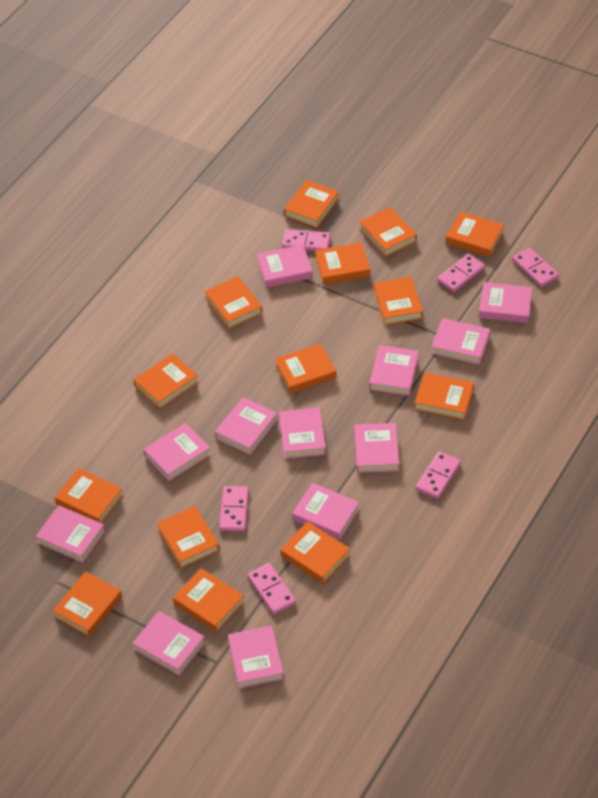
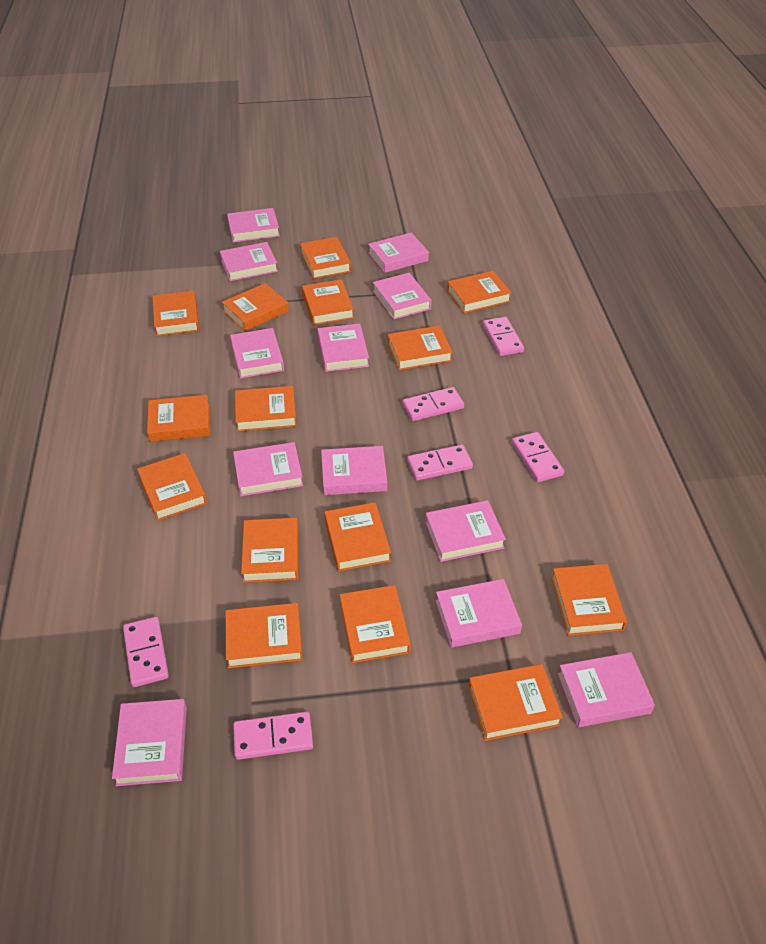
orange book: 14 -> 15

